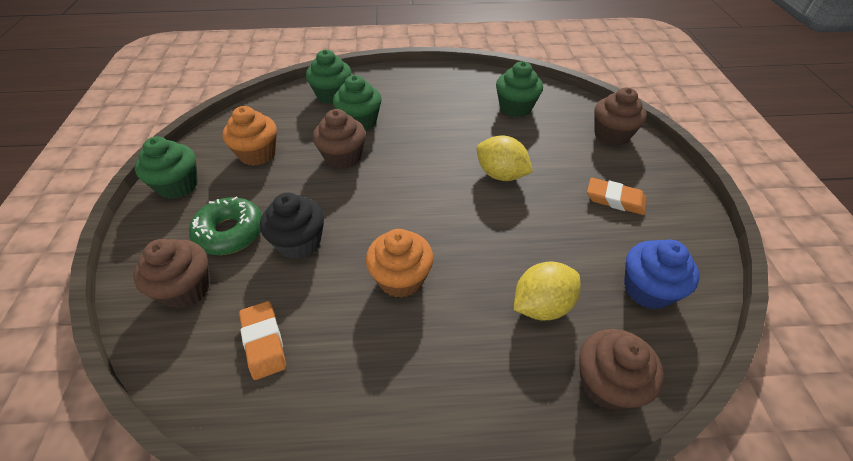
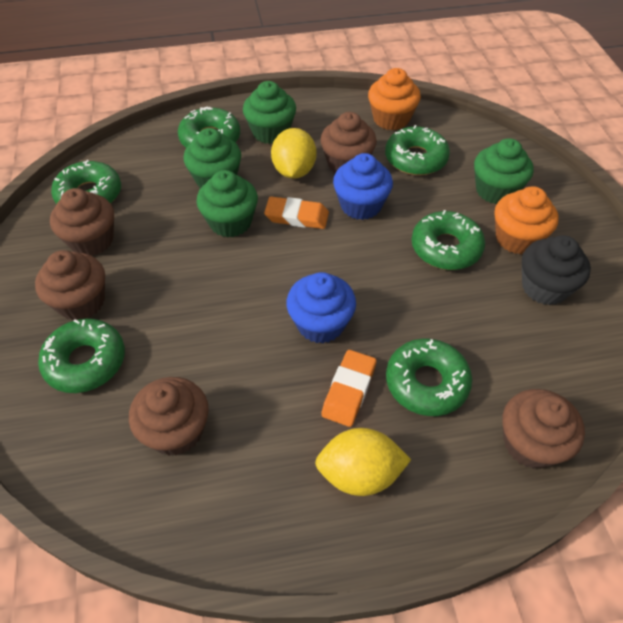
blue cupcake: 1 -> 2
brown cupcake: 4 -> 5
green donut: 1 -> 6

